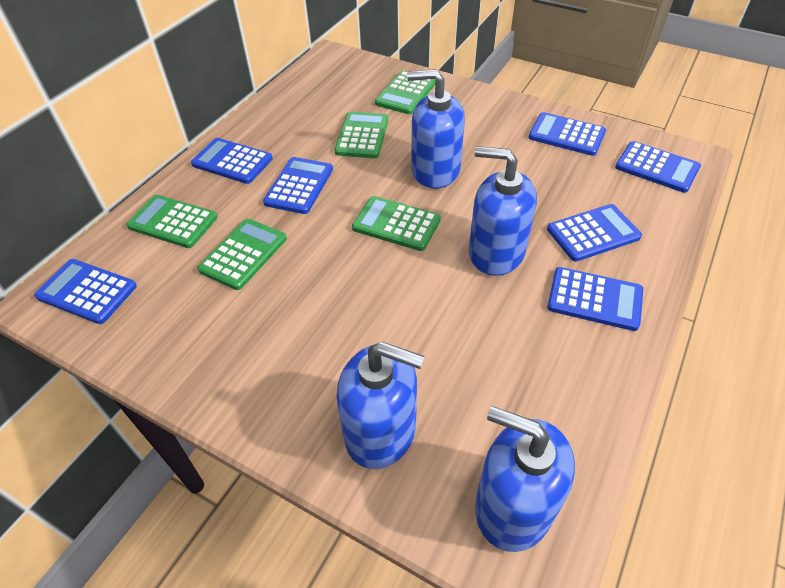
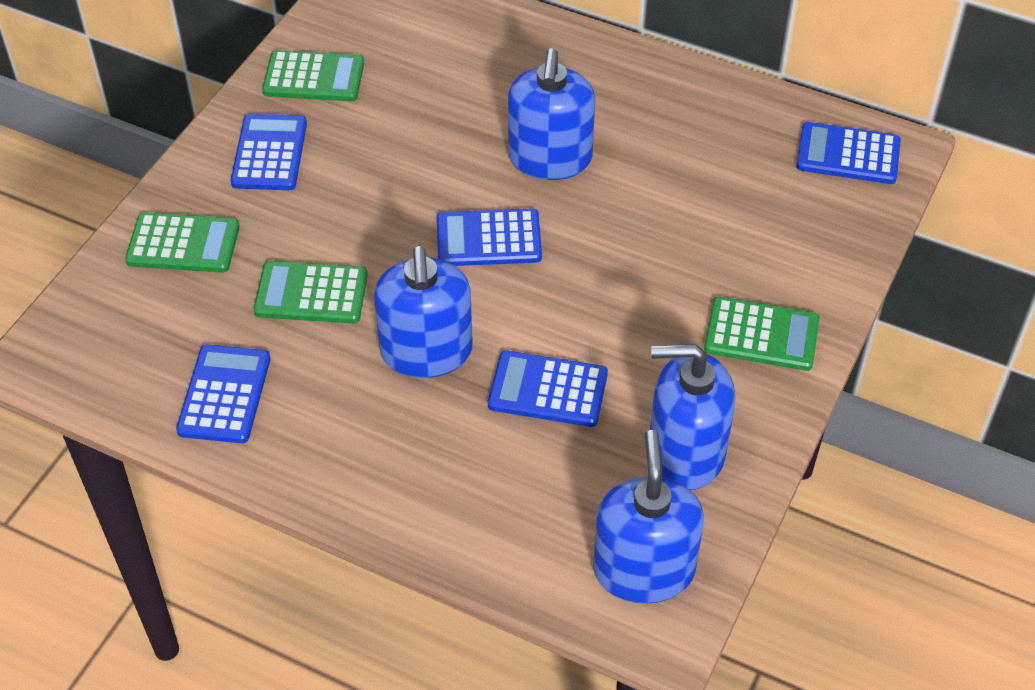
blue calculator: 7 -> 5
green calculator: 5 -> 4

